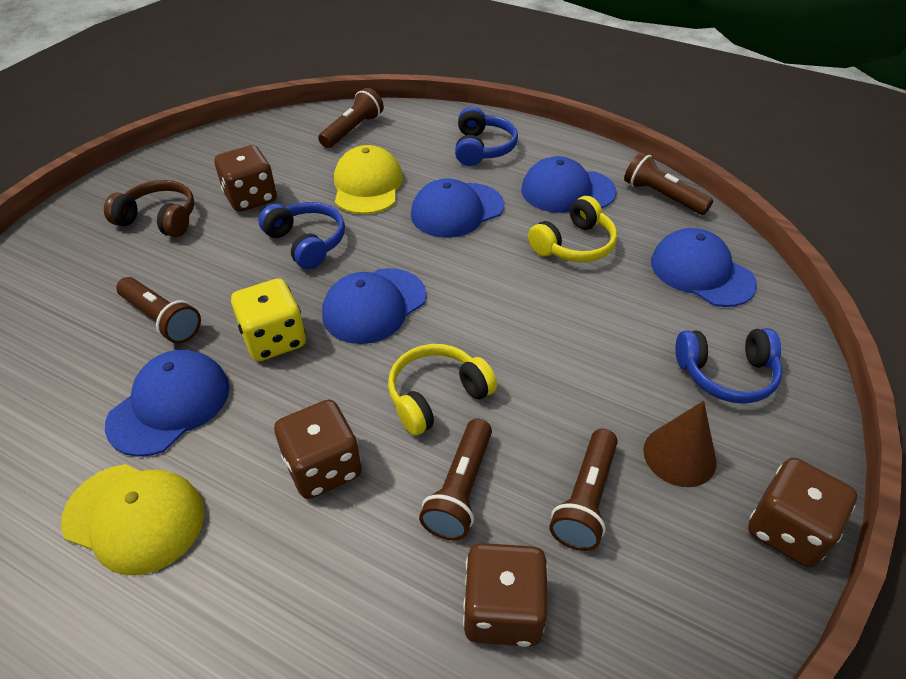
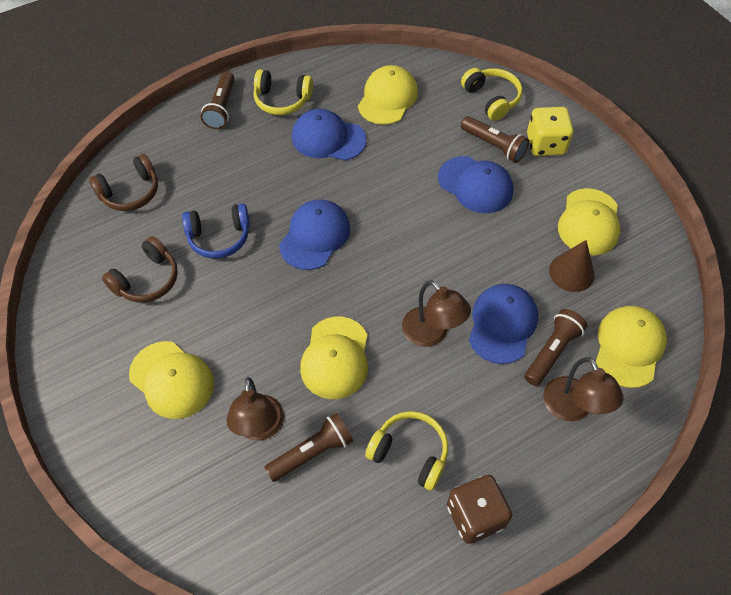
blue cap: 5 -> 4
blue headphones: 3 -> 1
brown dice: 4 -> 1
brown flashlight: 5 -> 4
brown headphones: 1 -> 2
brown lamp: 0 -> 3
yellow cap: 2 -> 5
yellow headphones: 2 -> 3

